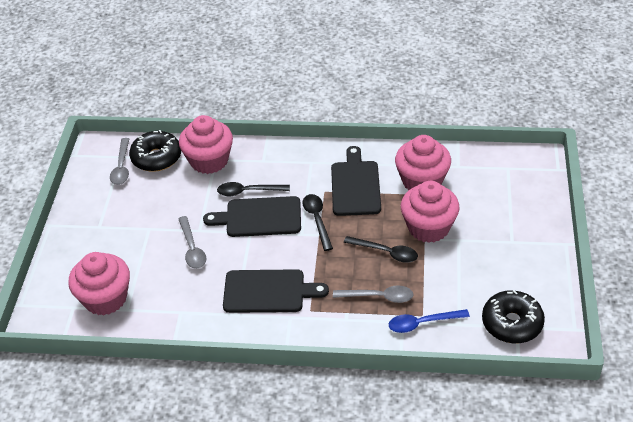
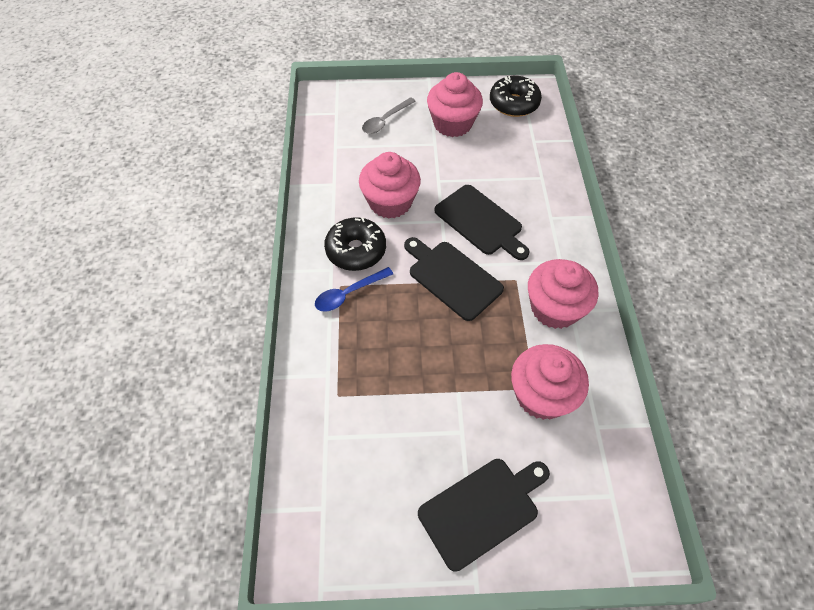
black spoon: 3 -> 0
grey spoon: 3 -> 1

